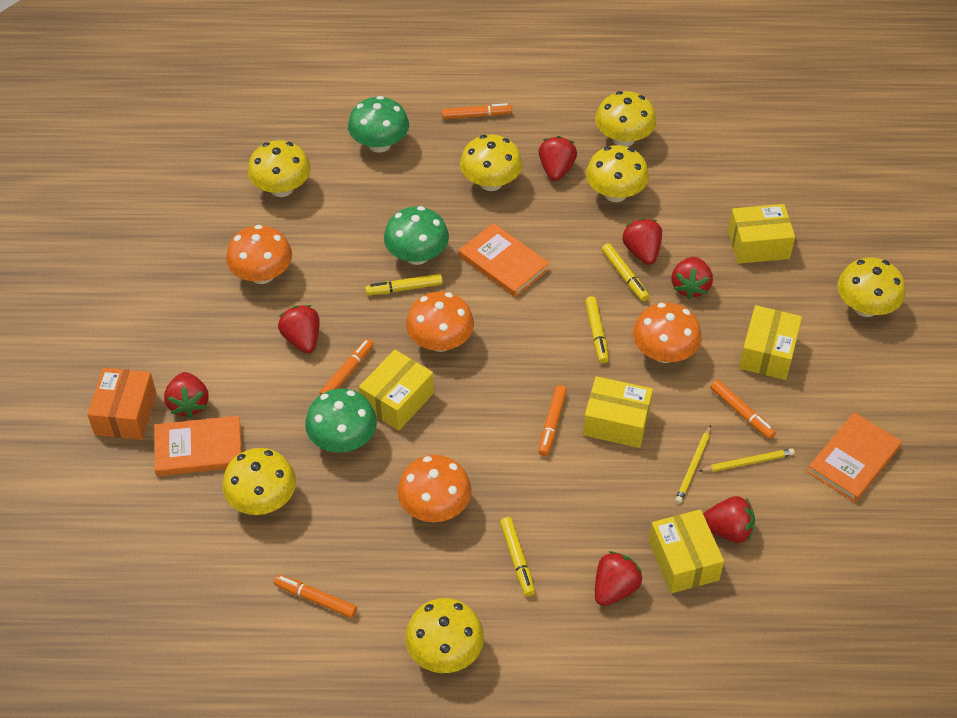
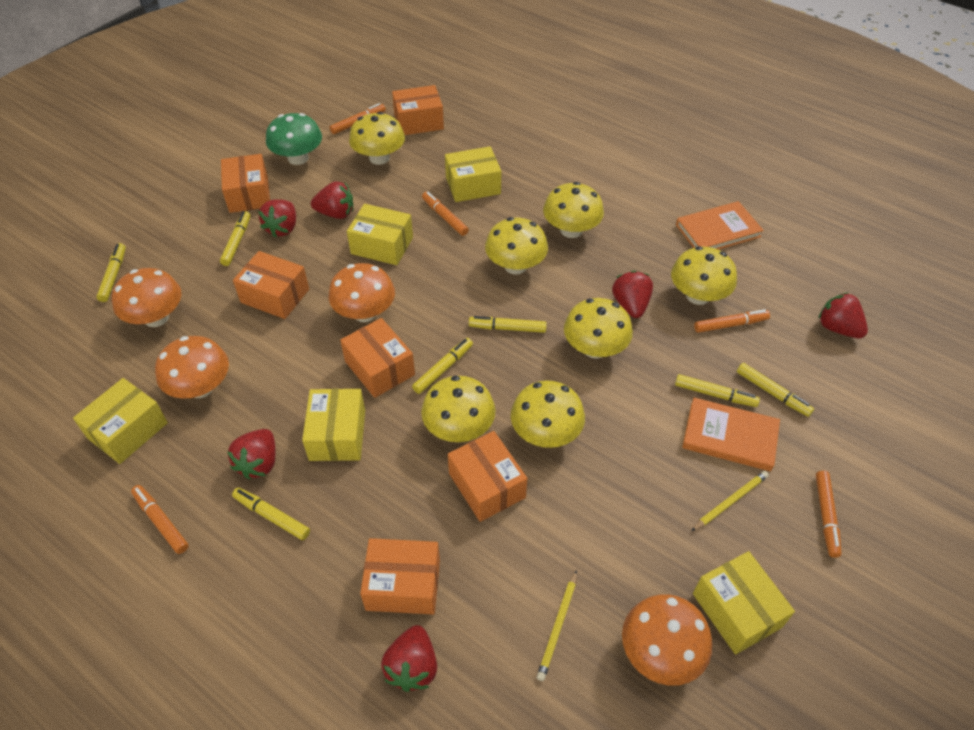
green mushroom: 3 -> 1
orange book: 3 -> 2
orange box: 1 -> 6
red strawberry: 7 -> 6
yellow marker: 4 -> 7

